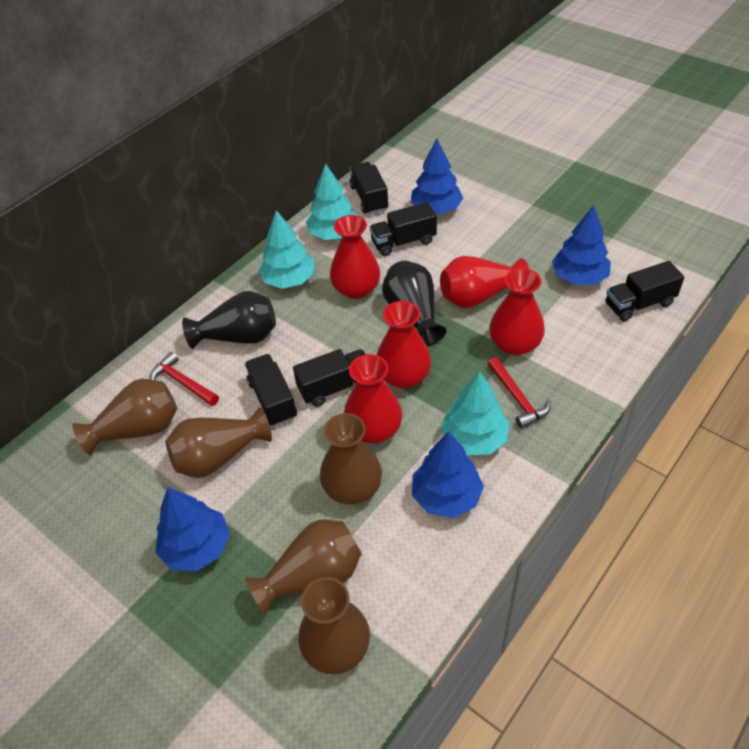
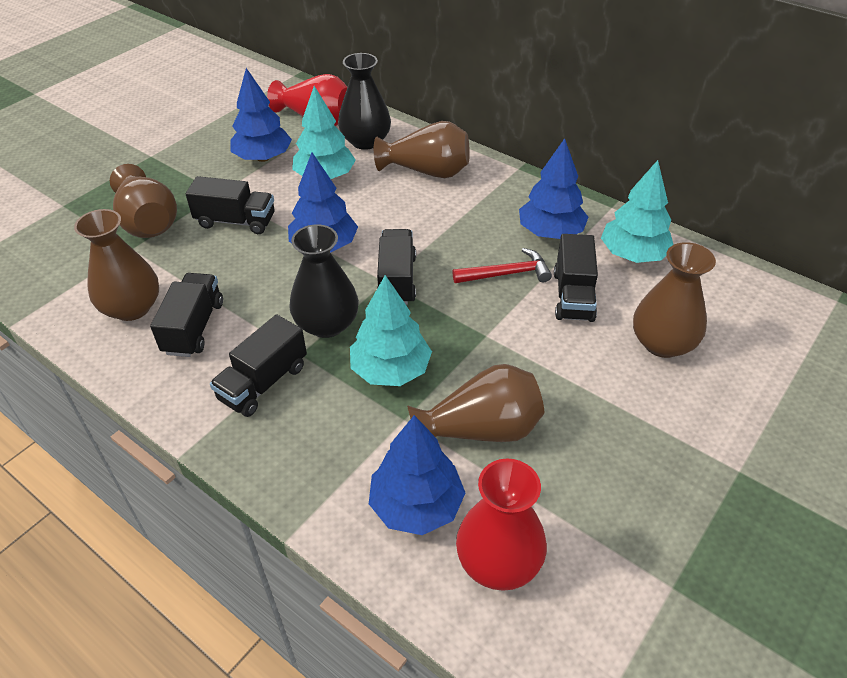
red hammer: 2 -> 1
red vase: 5 -> 2

